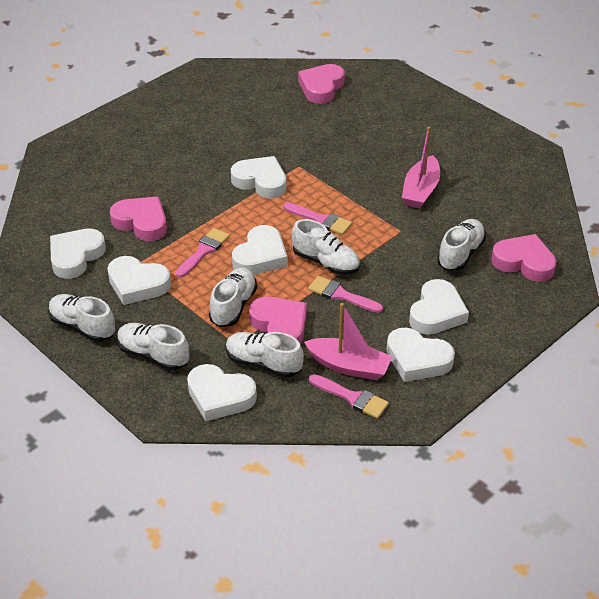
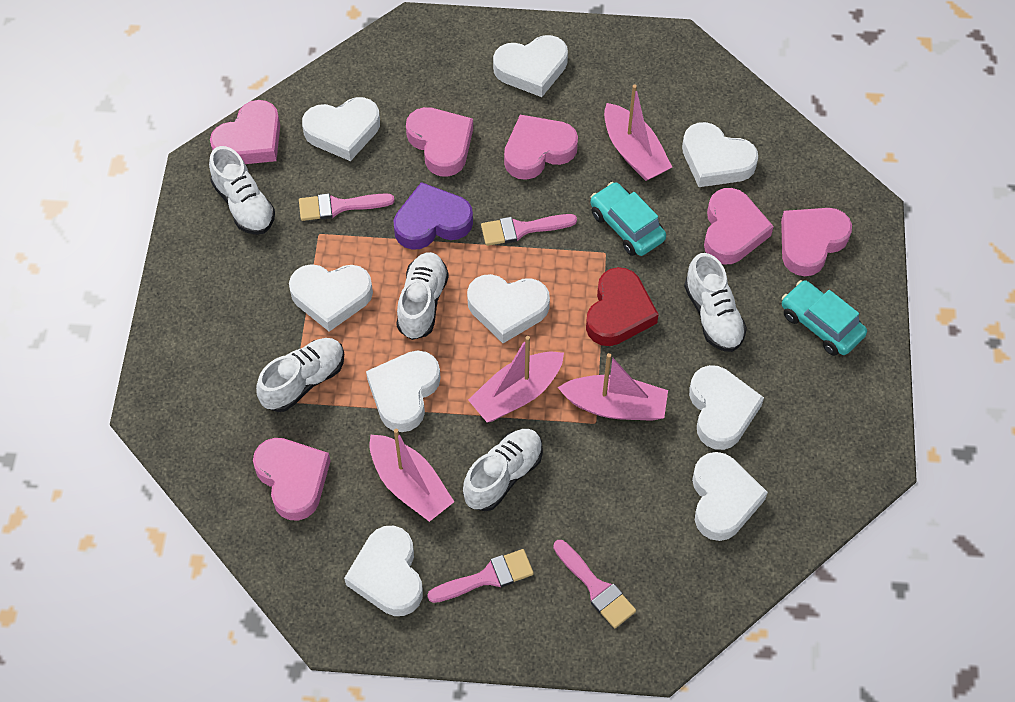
pink boat: 2 -> 4
pink heart: 4 -> 6
purple heart: 0 -> 1
red heart: 0 -> 1
turquoise car: 0 -> 2
white heart: 7 -> 9
white shoe: 6 -> 5

